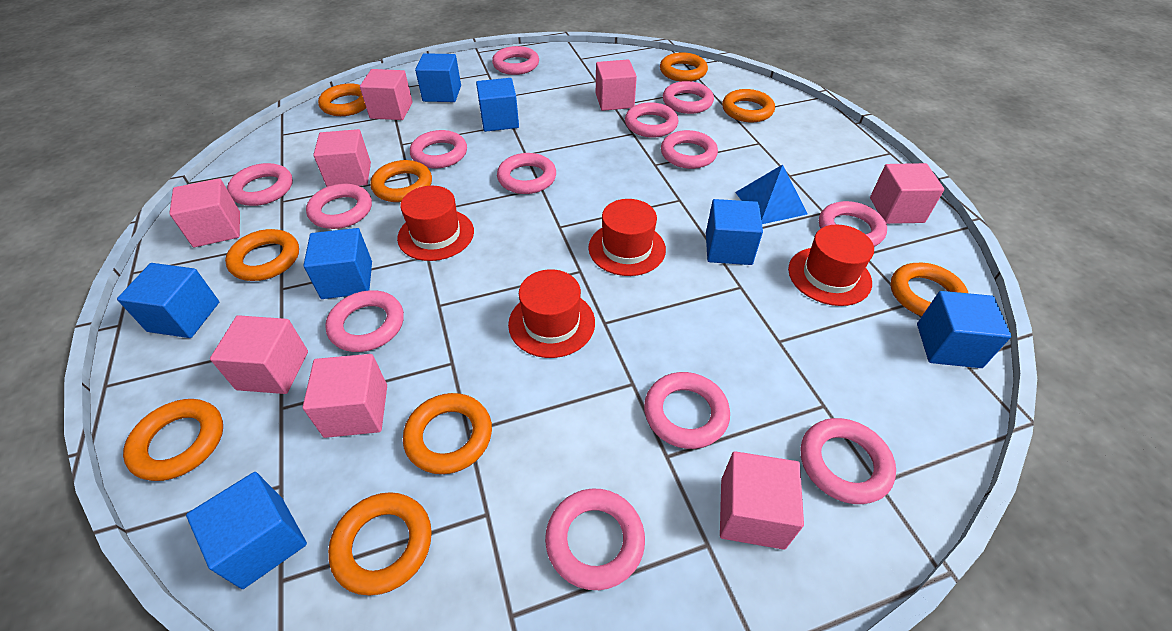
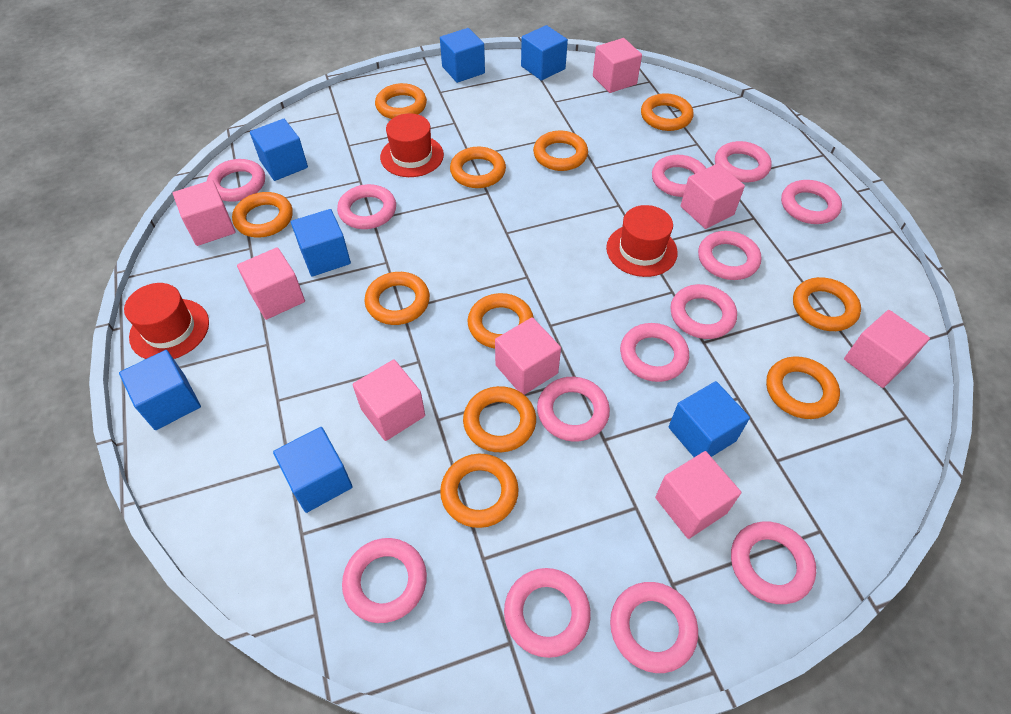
blue pyramid: 1 -> 0
orange ring: 9 -> 11
red hat: 4 -> 3

